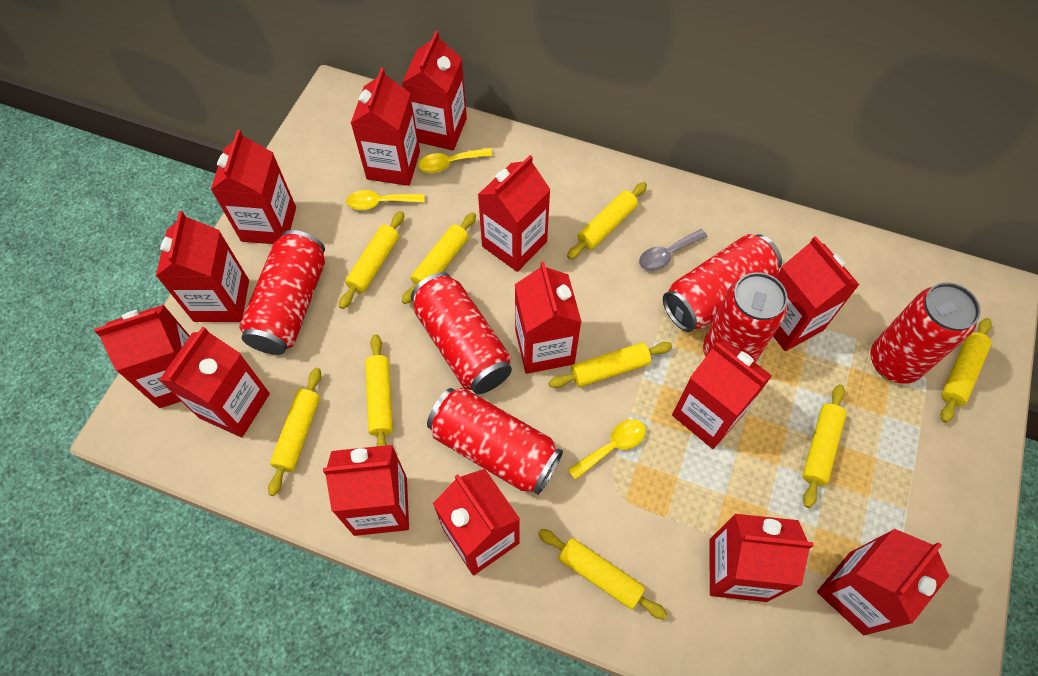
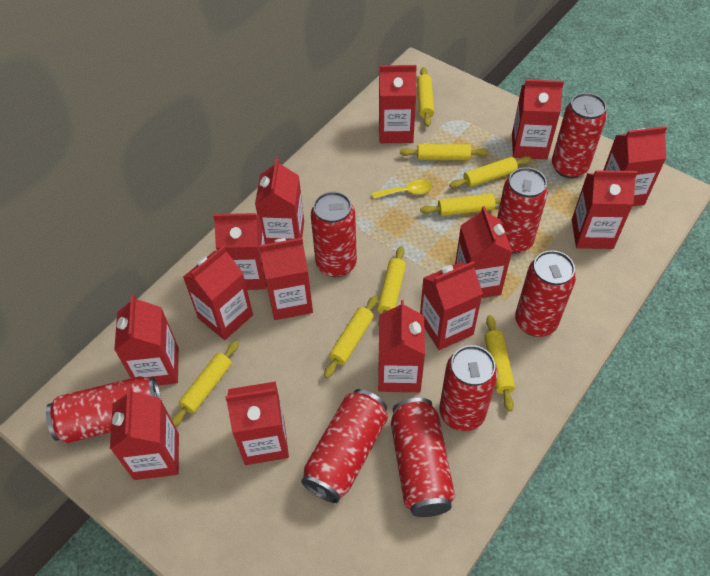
grey spoon: 1 -> 0
red can: 6 -> 8
yellow rolling pin: 9 -> 8
yellow spoon: 3 -> 1

